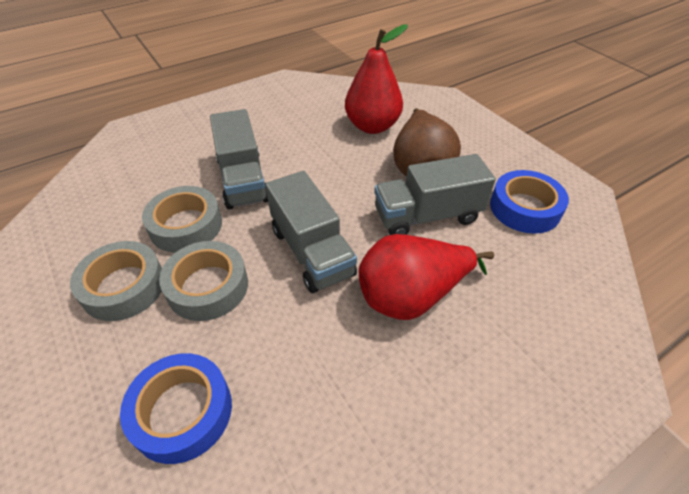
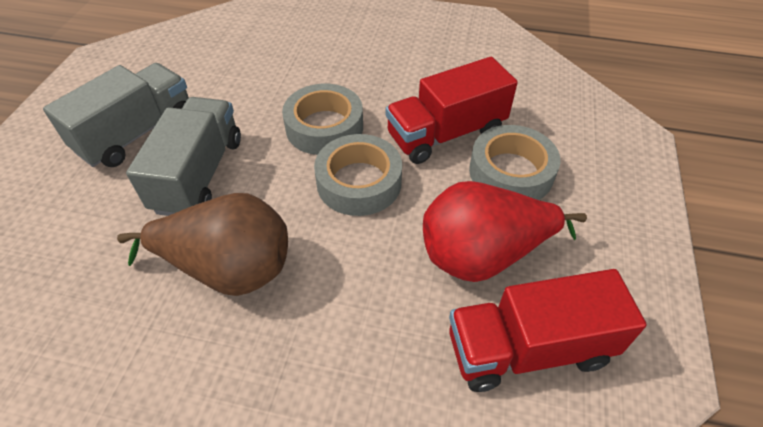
blue tape: 2 -> 0
grey truck: 3 -> 2
red pear: 2 -> 1
red truck: 0 -> 2

